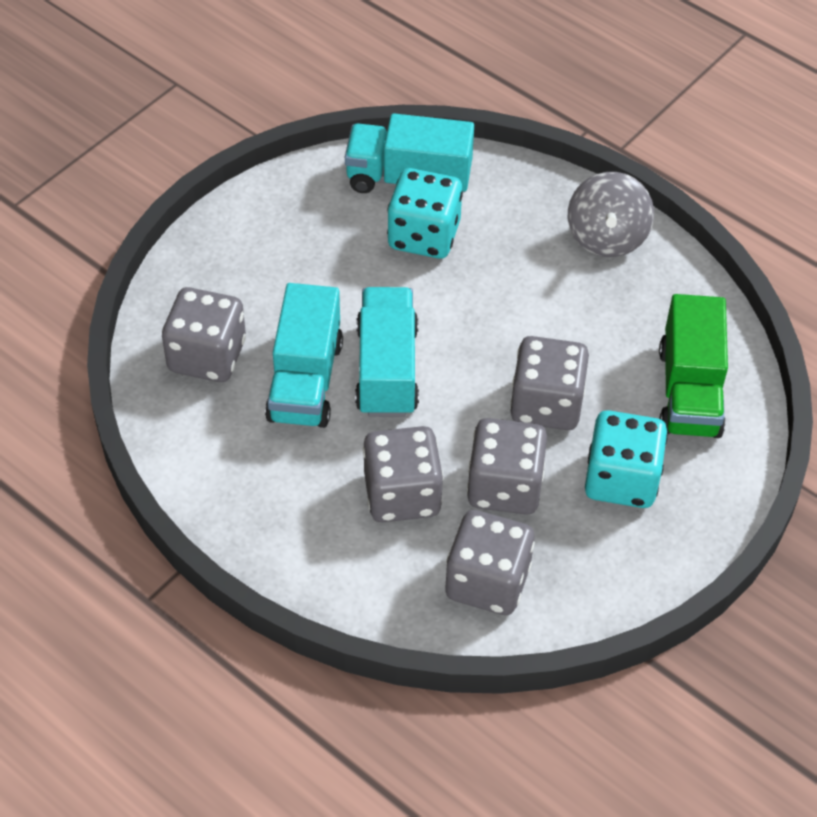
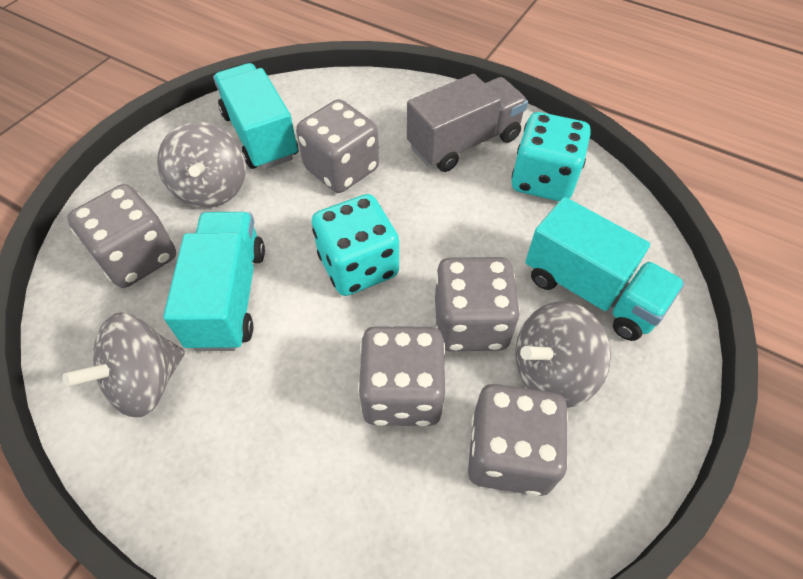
green truck: 1 -> 0
grey spinning top: 1 -> 3
grey truck: 0 -> 1

